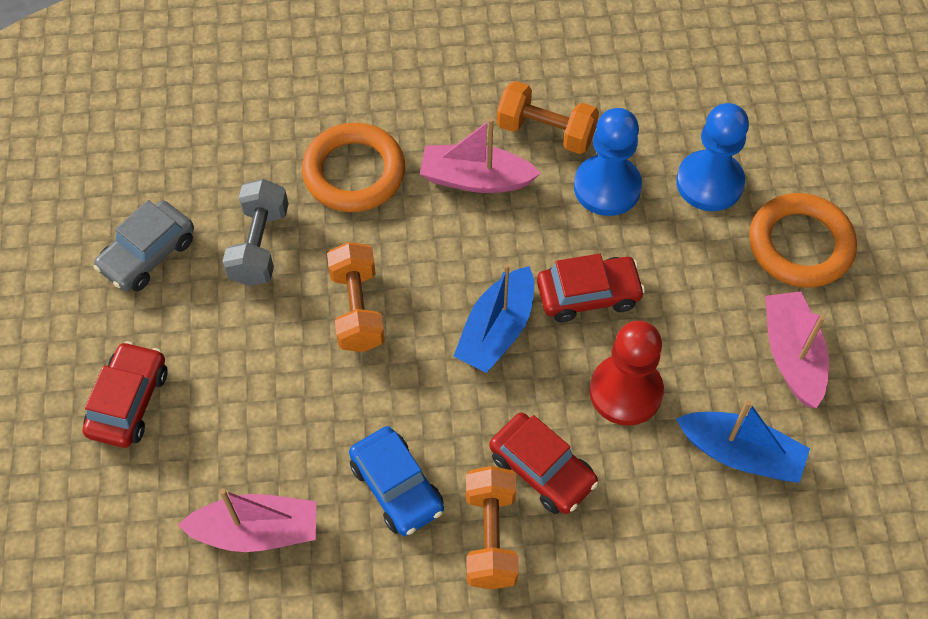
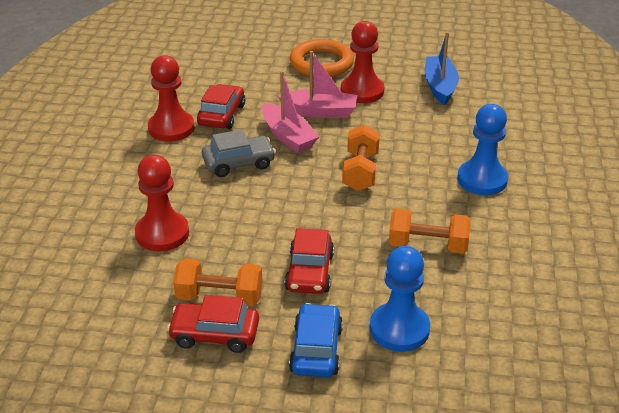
blue boat: 2 -> 1
grey dumbbell: 1 -> 0
orange ring: 2 -> 1
pink boat: 3 -> 2
red pawn: 1 -> 3

